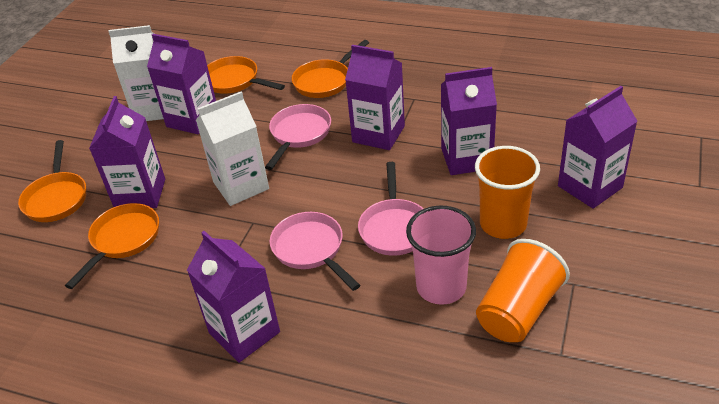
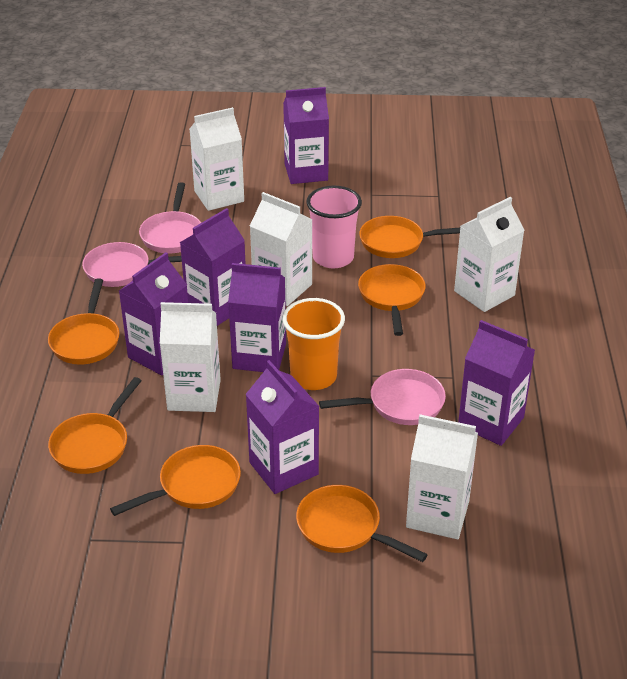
orange cup: 2 -> 1
orange pan: 4 -> 6
white carton: 2 -> 5

